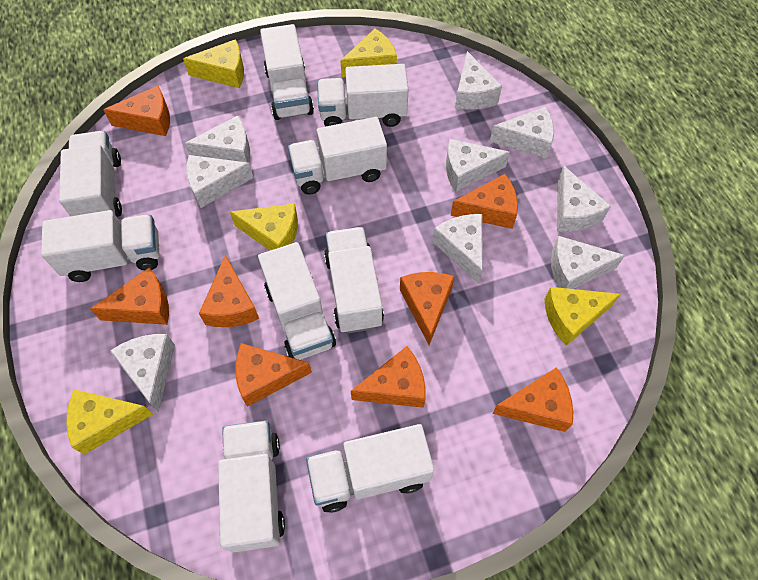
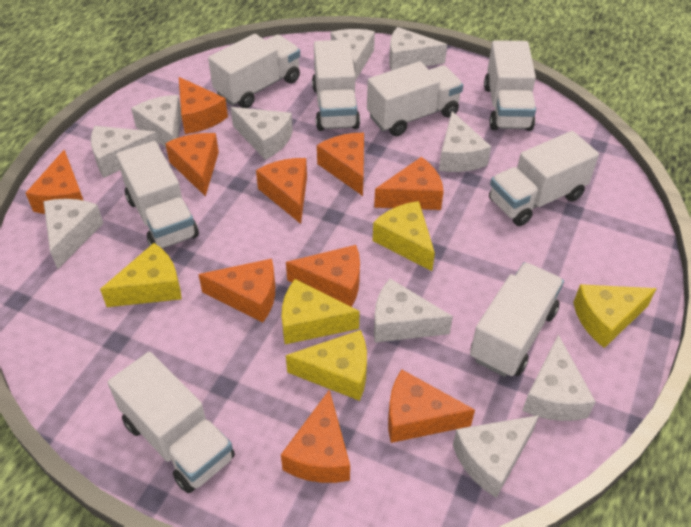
orange cheese: 8 -> 10
white cheese: 9 -> 10
white truck: 9 -> 8

